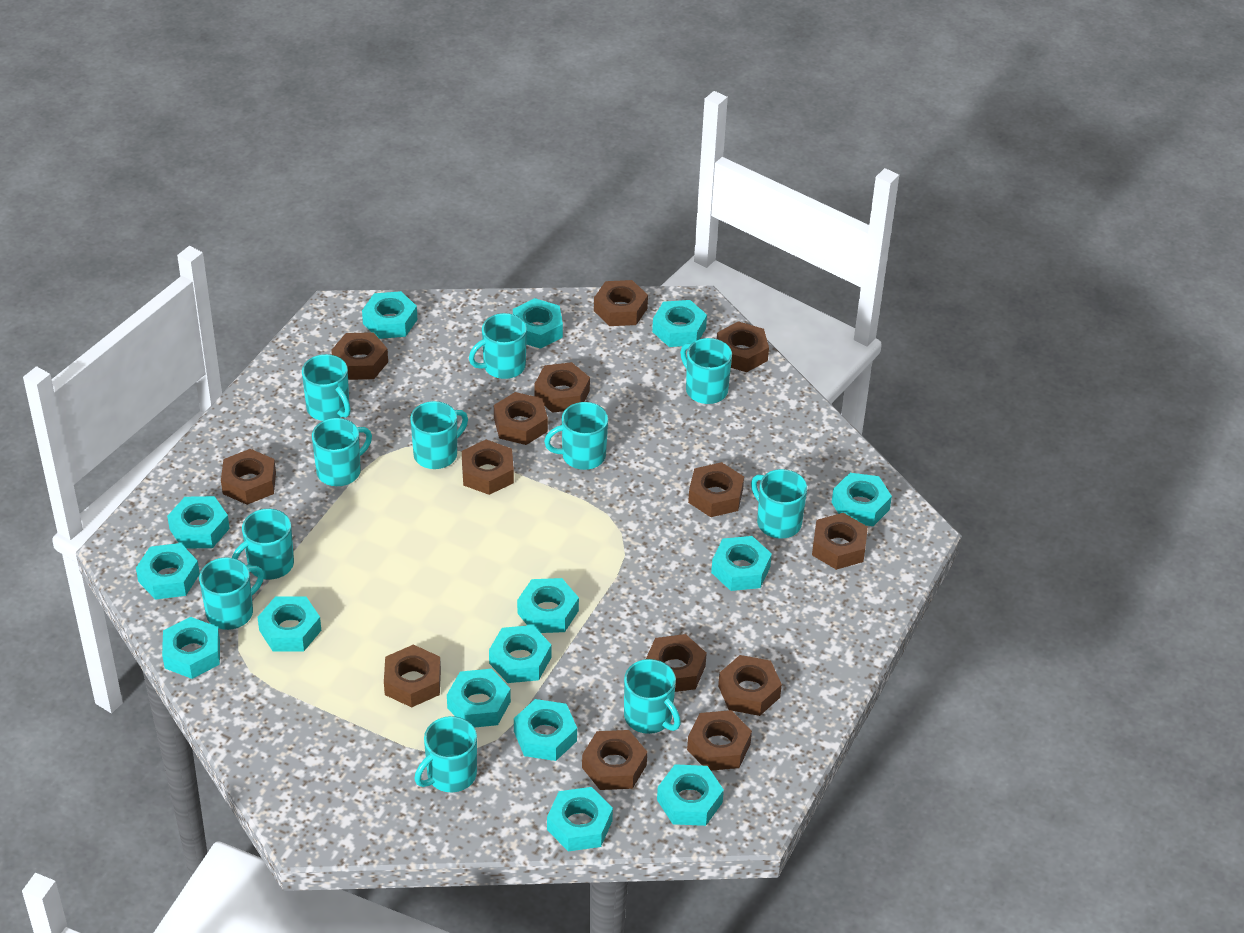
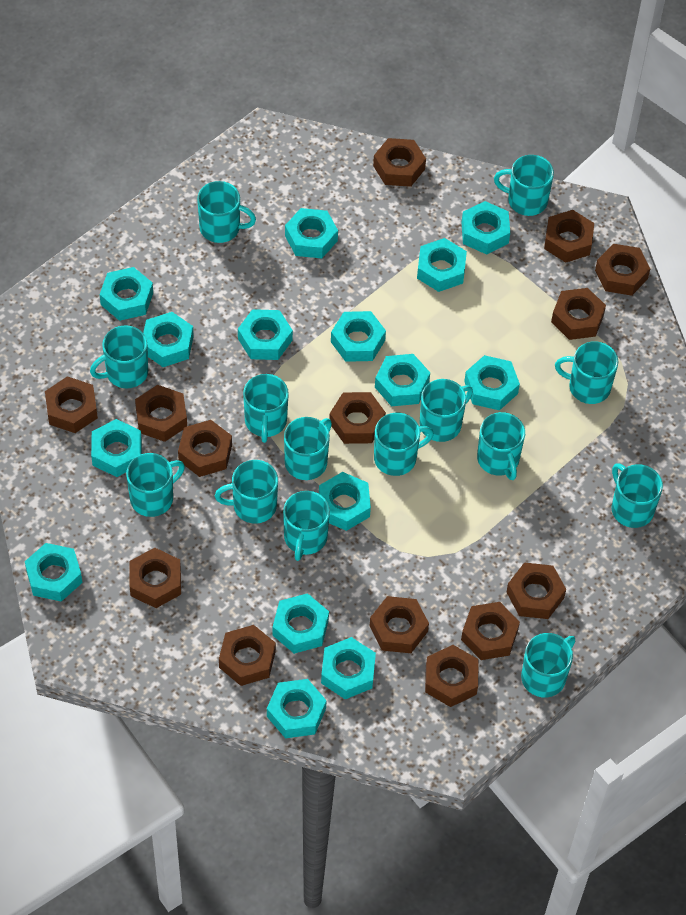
turquoise mug: 11 -> 14

